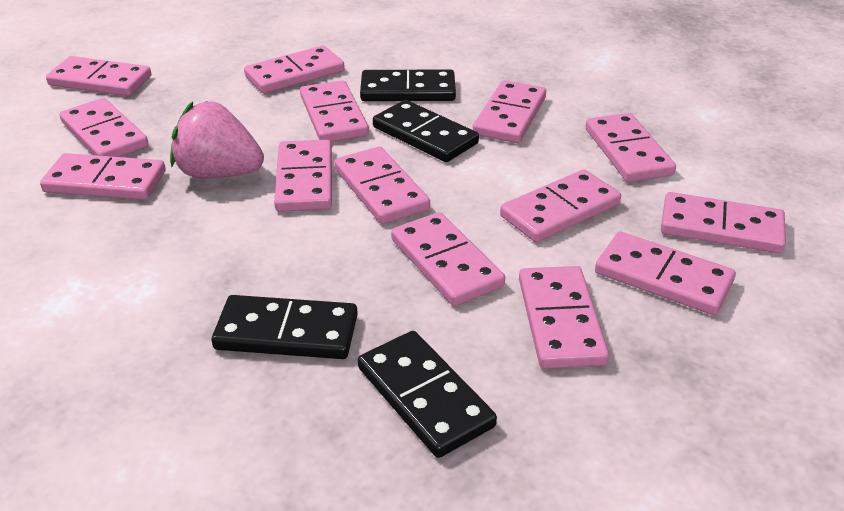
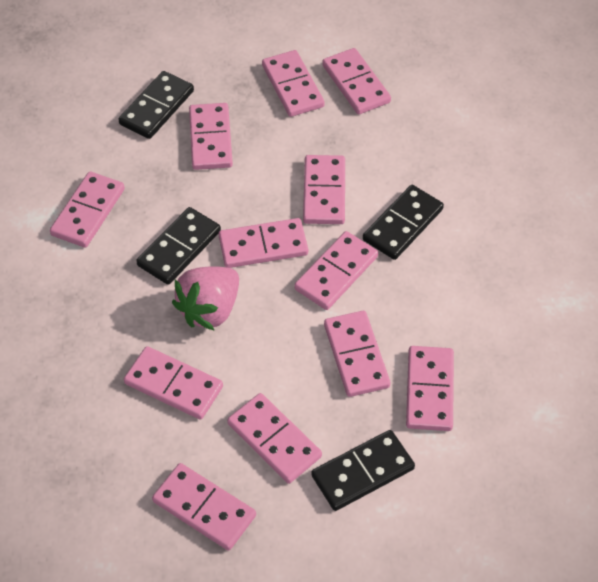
pink domino: 14 -> 12

